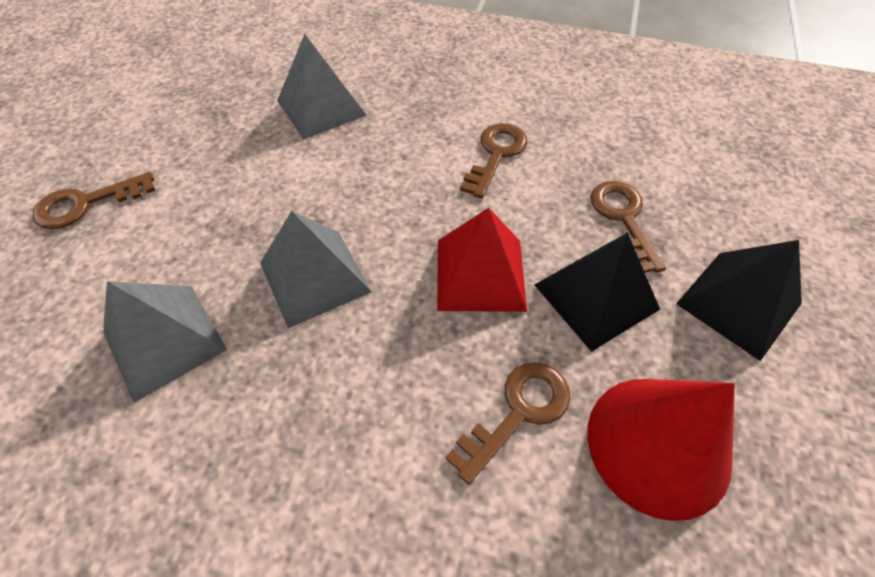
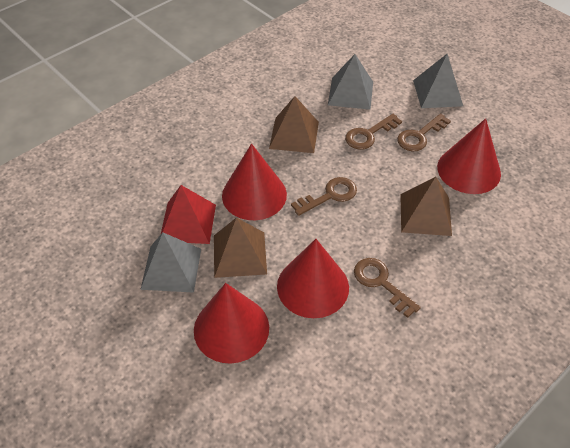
black pyramid: 2 -> 0
brown pyramid: 0 -> 3
red cone: 1 -> 4

